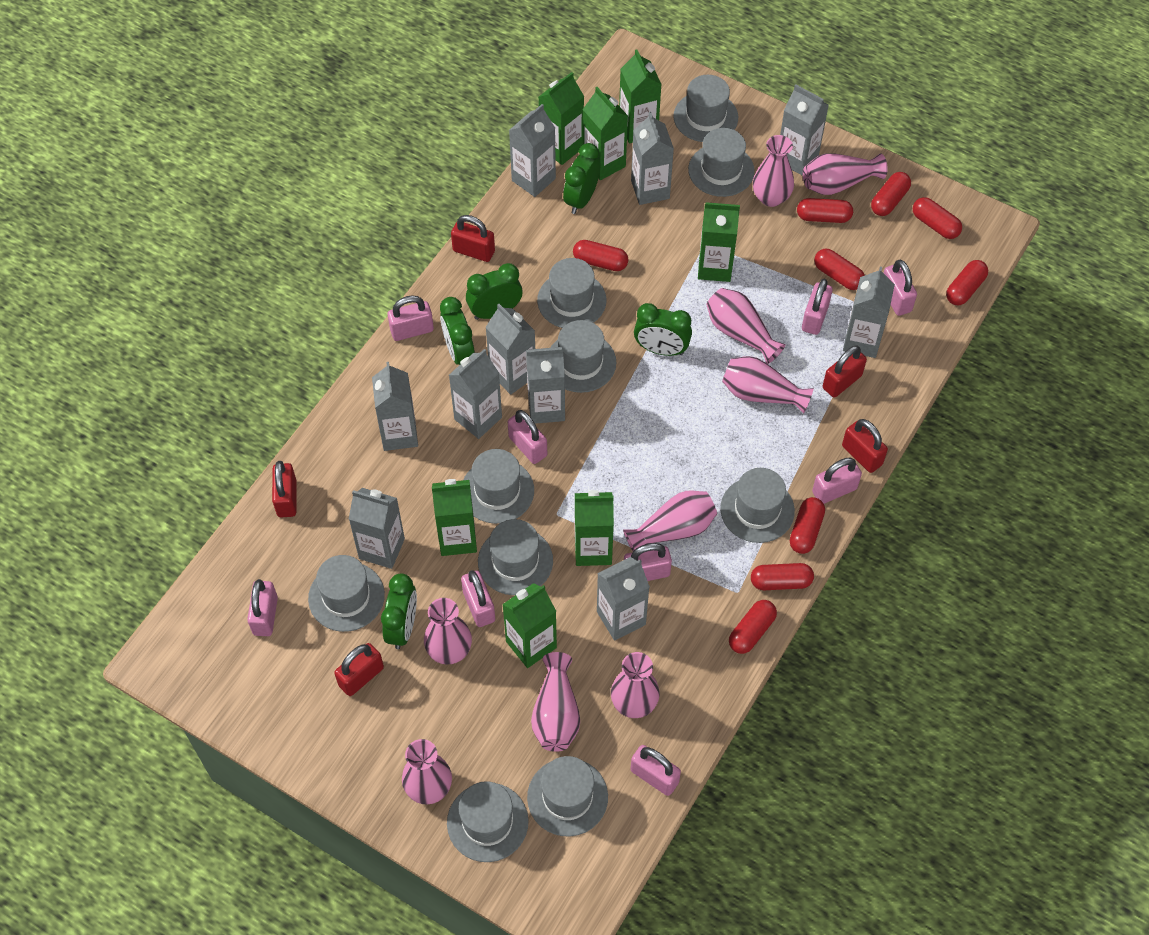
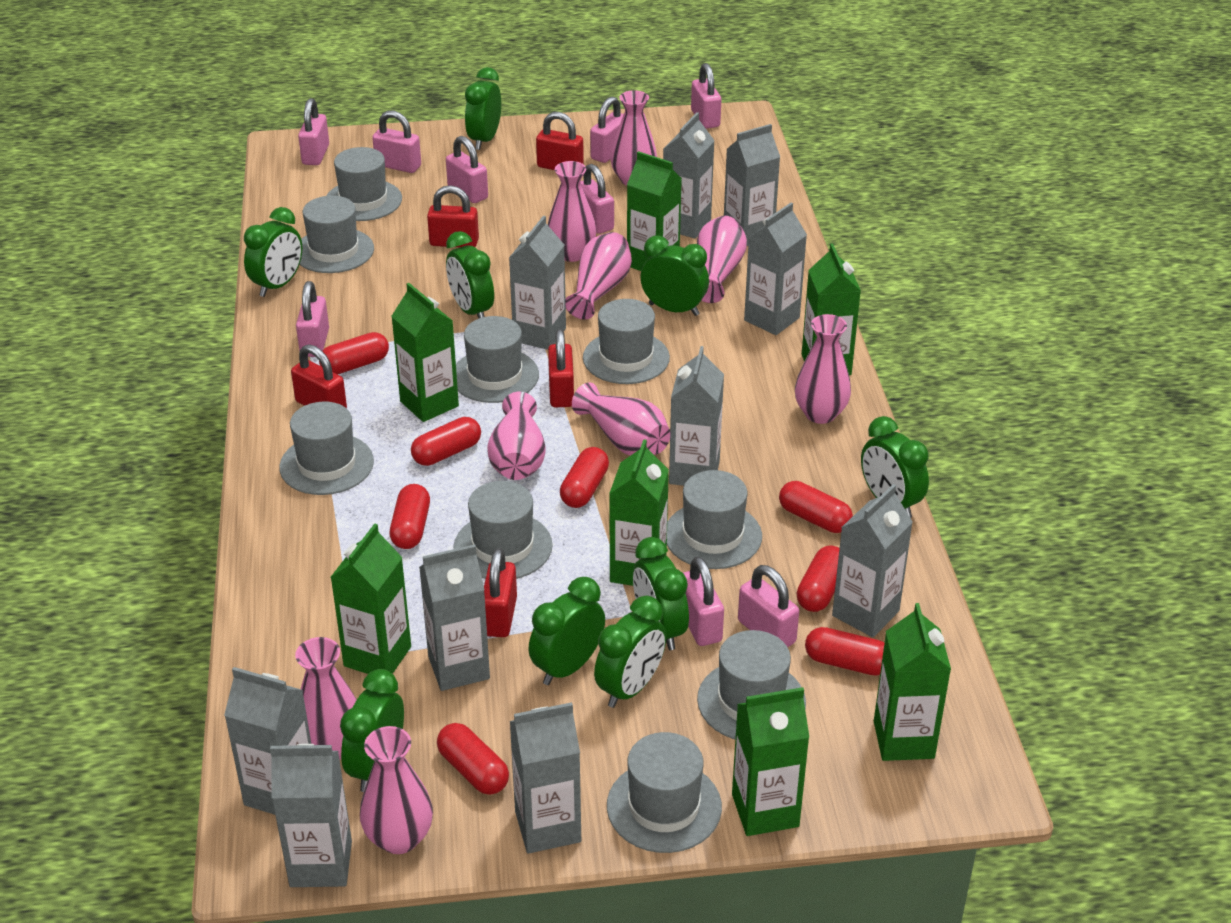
green clock: 5 -> 9
grey hat: 10 -> 9
red capsule: 9 -> 8

